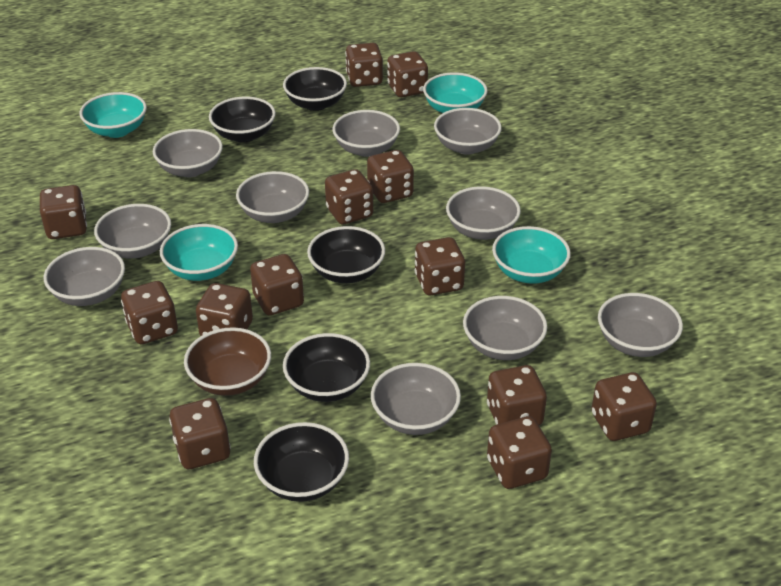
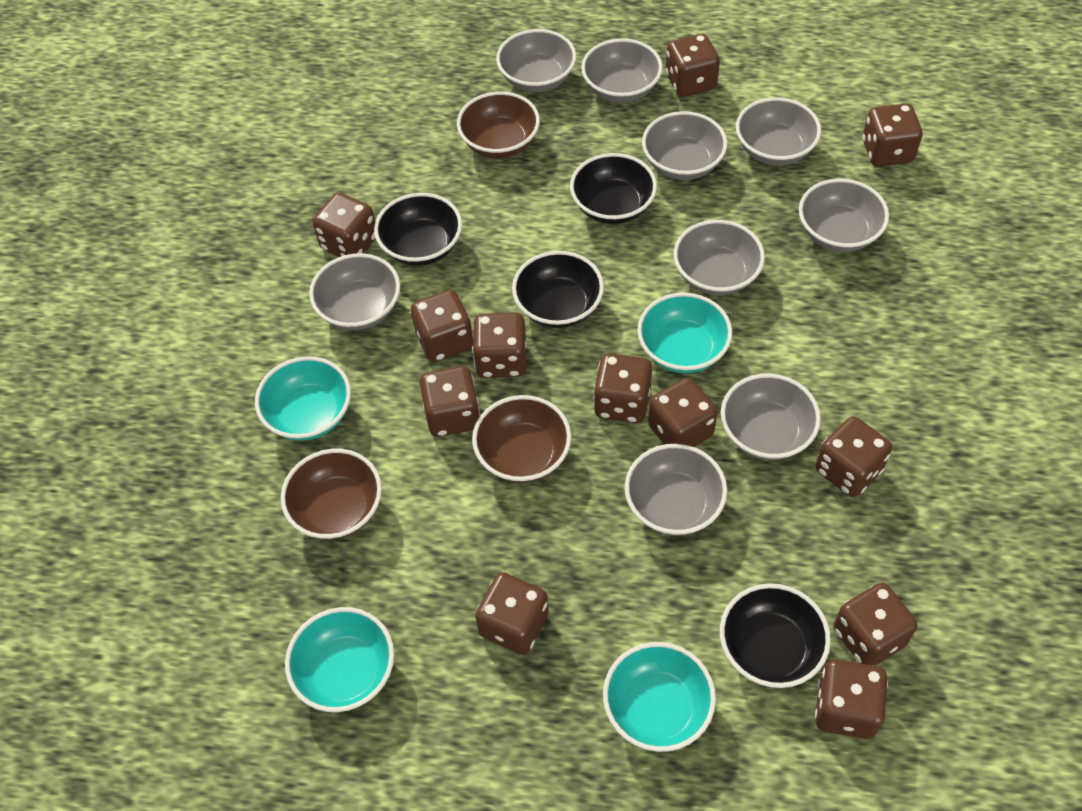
black bowl: 5 -> 4
brown bowl: 1 -> 3
brown dice: 13 -> 12
grey bowl: 10 -> 9

